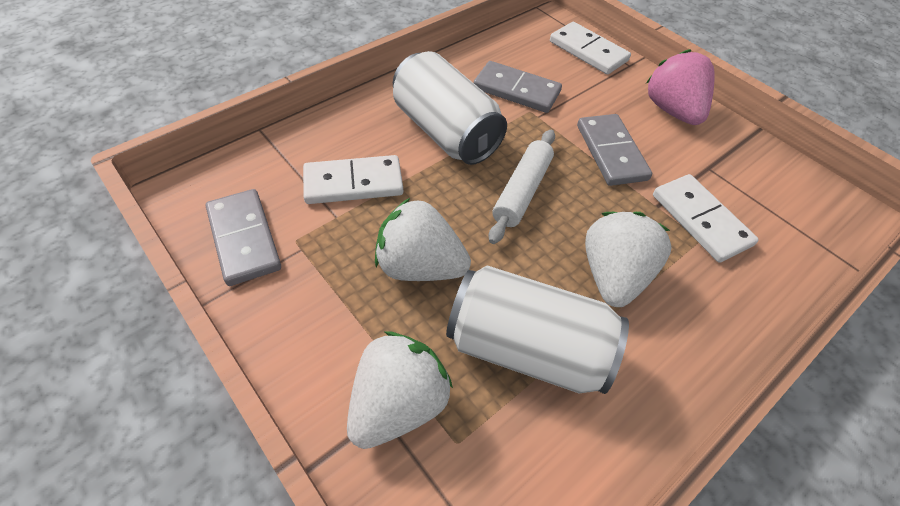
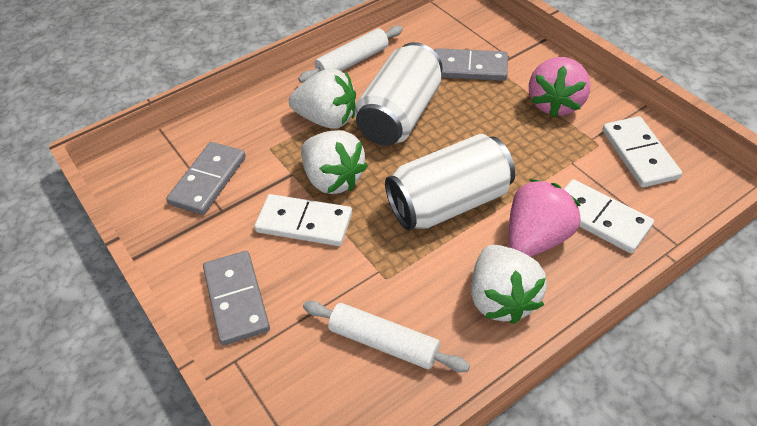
pink strawberry: 1 -> 2
white rolling pin: 1 -> 2

